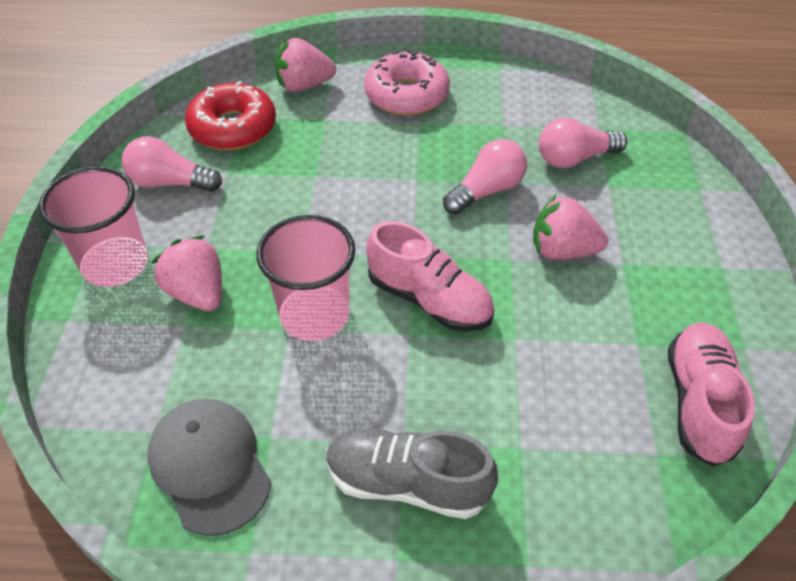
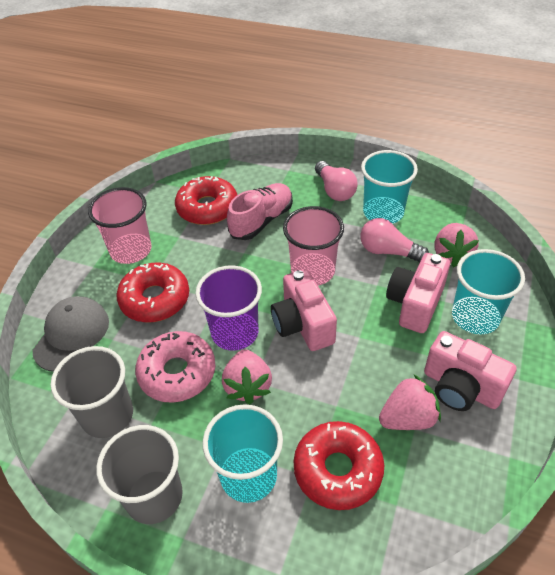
grey cup: 0 -> 2
grey shoe: 1 -> 0
pink camera: 0 -> 3
pink light bulb: 3 -> 2
pink shoe: 2 -> 1
purple cup: 0 -> 1
red donut: 1 -> 3
turquoise cup: 0 -> 3

